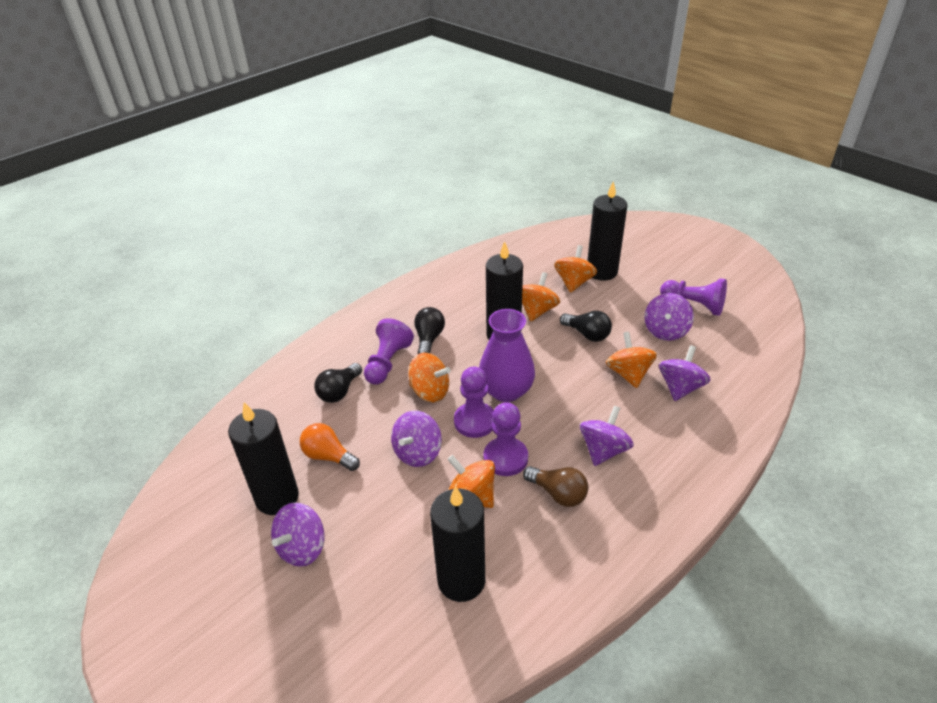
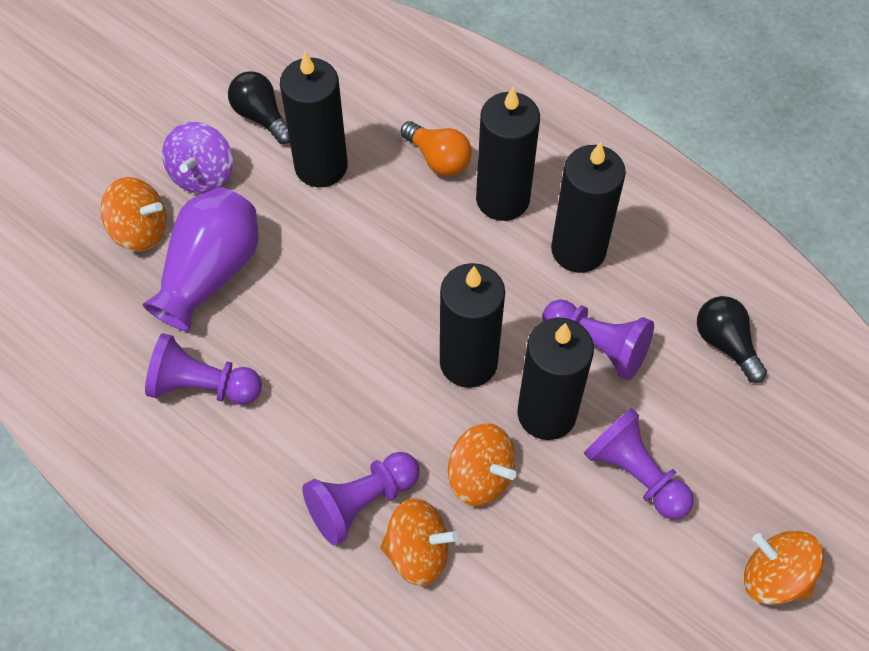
black candle: 4 -> 5
black light bulb: 3 -> 2
brown light bulb: 1 -> 0
orange spinning top: 5 -> 4
purple spinning top: 5 -> 1

